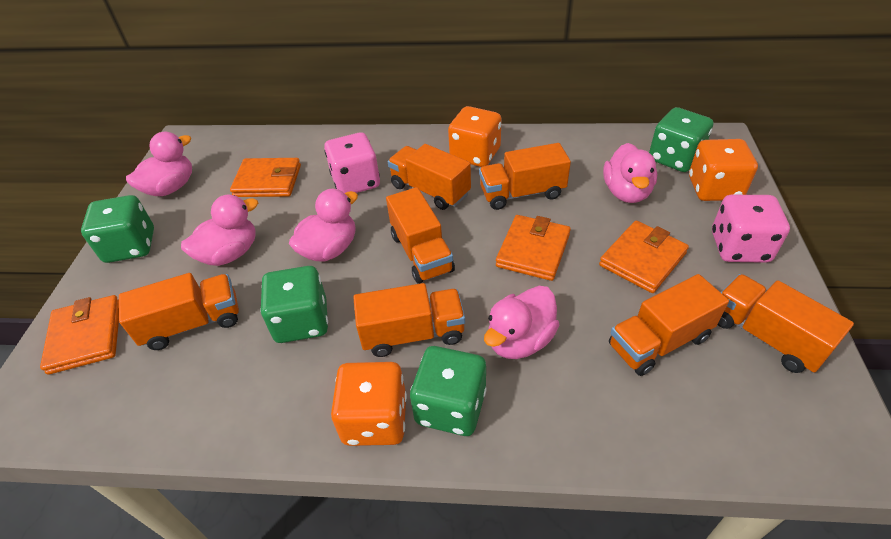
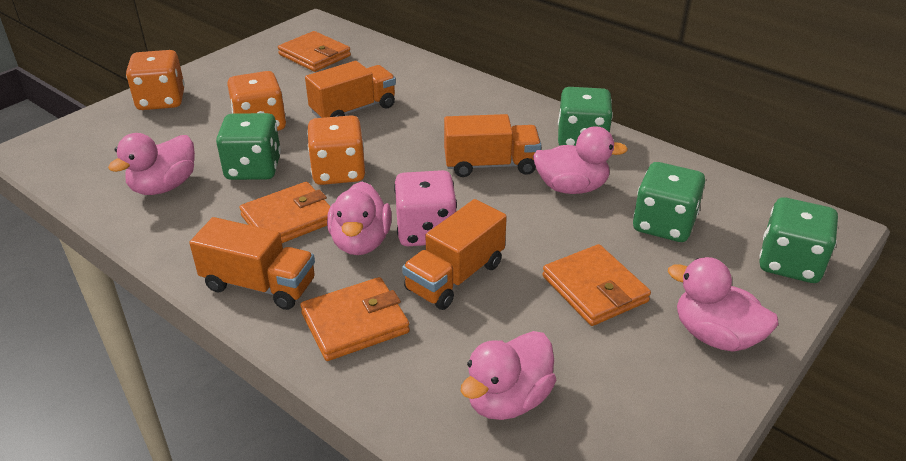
orange truck: 7 -> 4
pink dice: 2 -> 1

